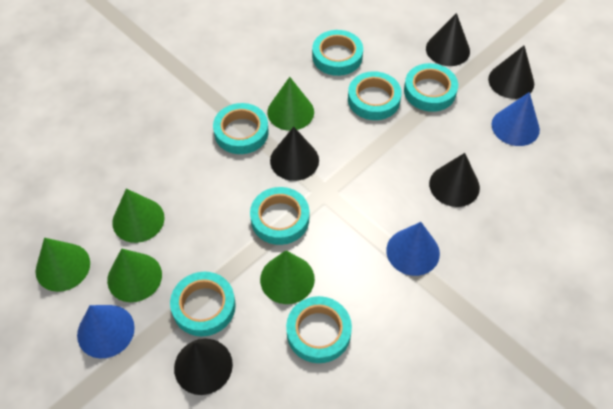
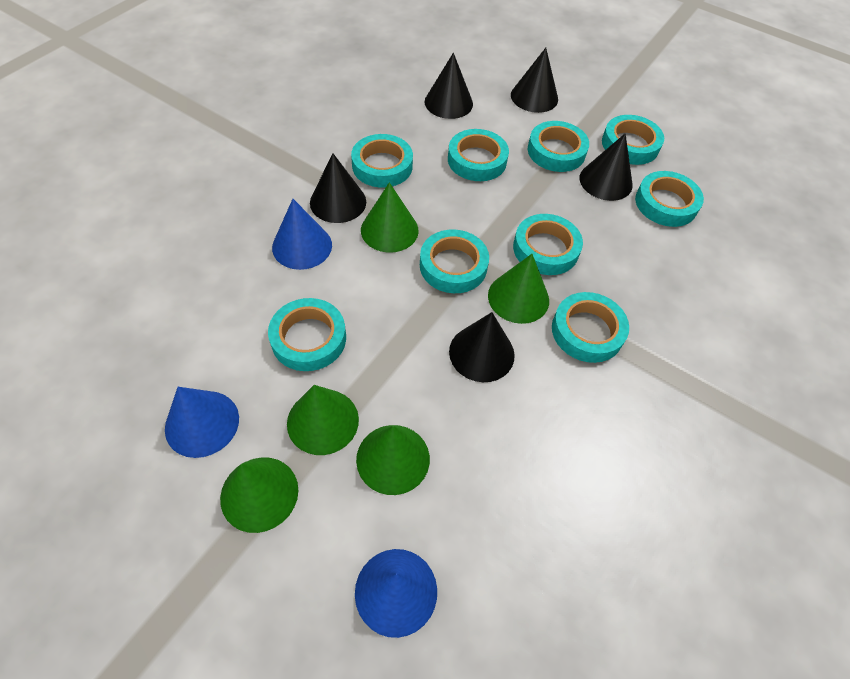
turquoise tape: 7 -> 9

